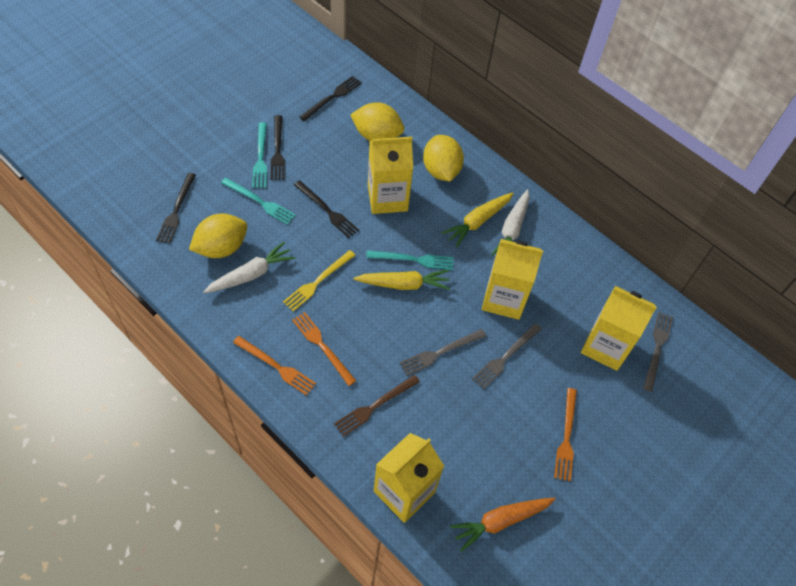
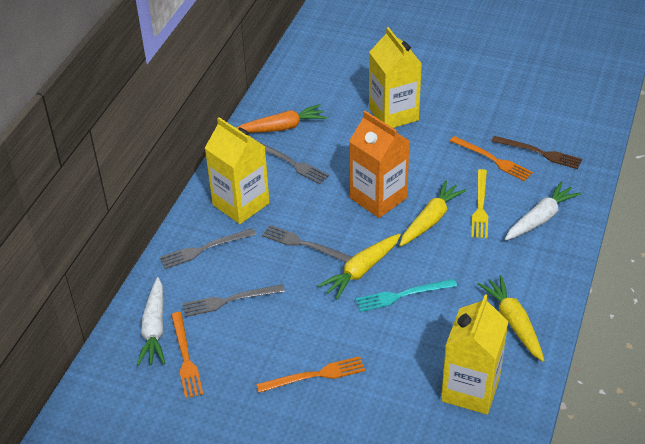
black fork: 4 -> 0
grey fork: 3 -> 4
orange carton: 0 -> 1
turquoise fork: 3 -> 1
yellow carrot: 2 -> 3
yellow carton: 4 -> 3
yellow lemon: 3 -> 0

